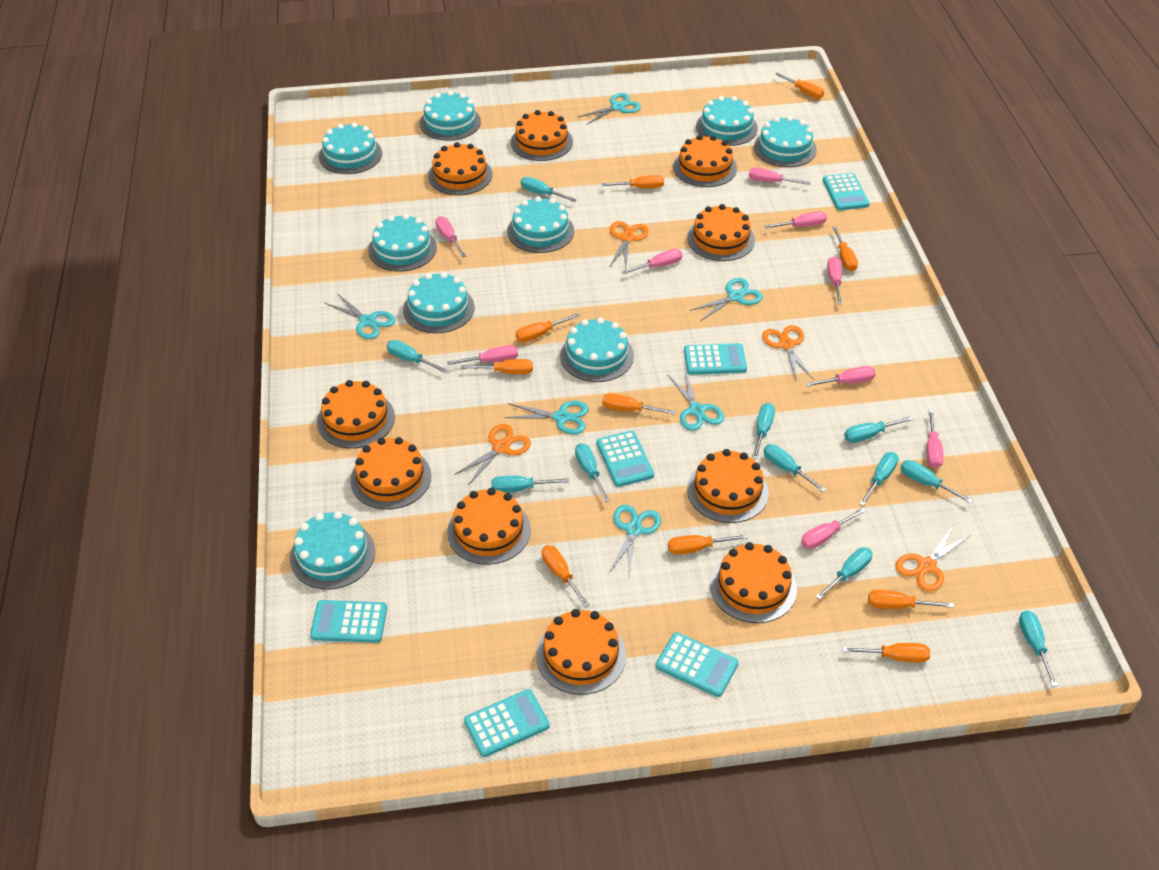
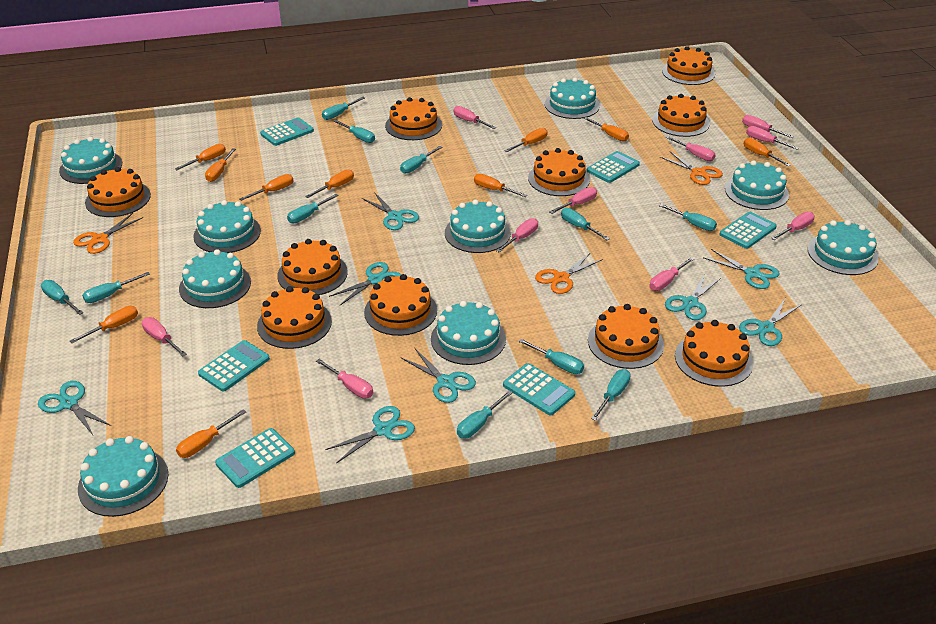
orange scissors: 4 -> 3
pink screwdriver: 9 -> 10
turquoise scissors: 6 -> 8

